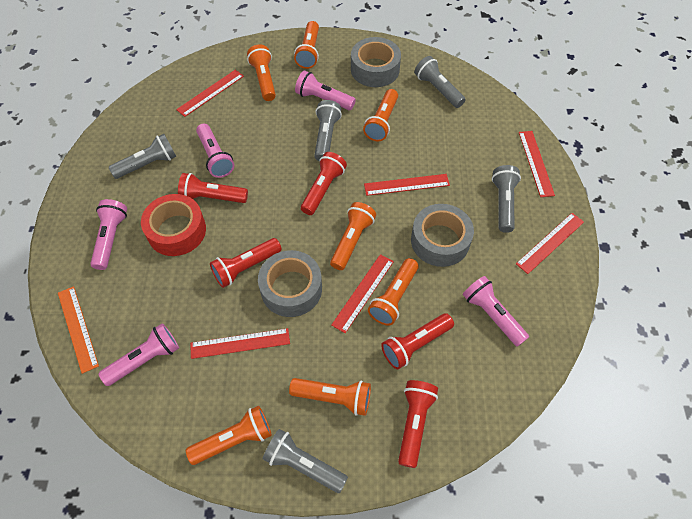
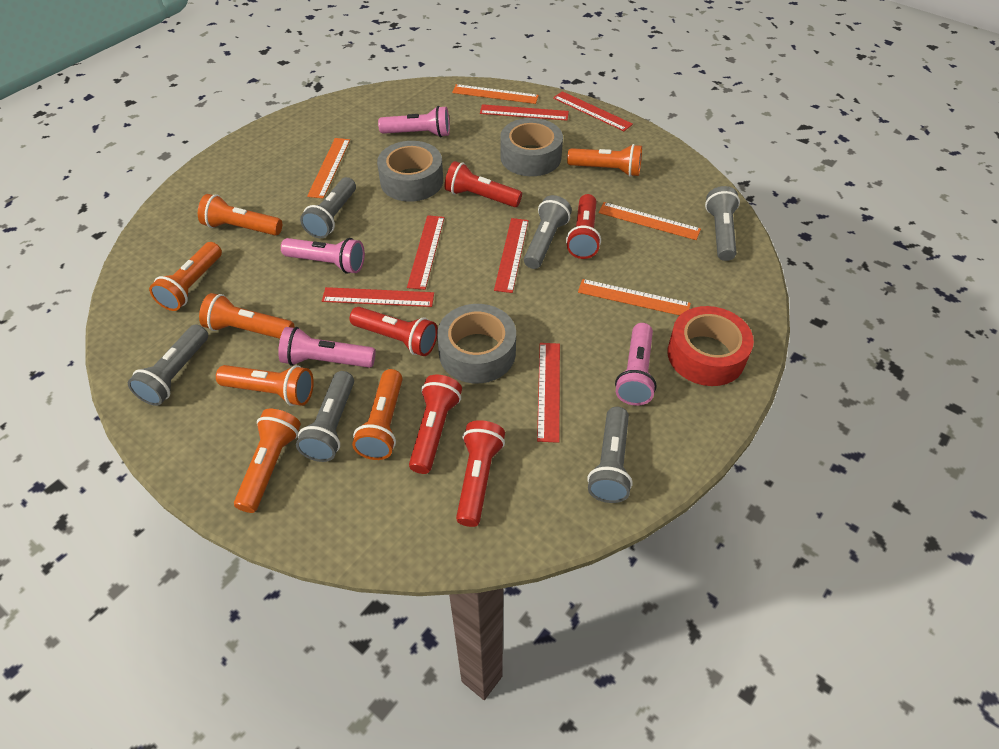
grey flashlight: 5 -> 6
orange ruler: 1 -> 4
pink flashlight: 5 -> 4

